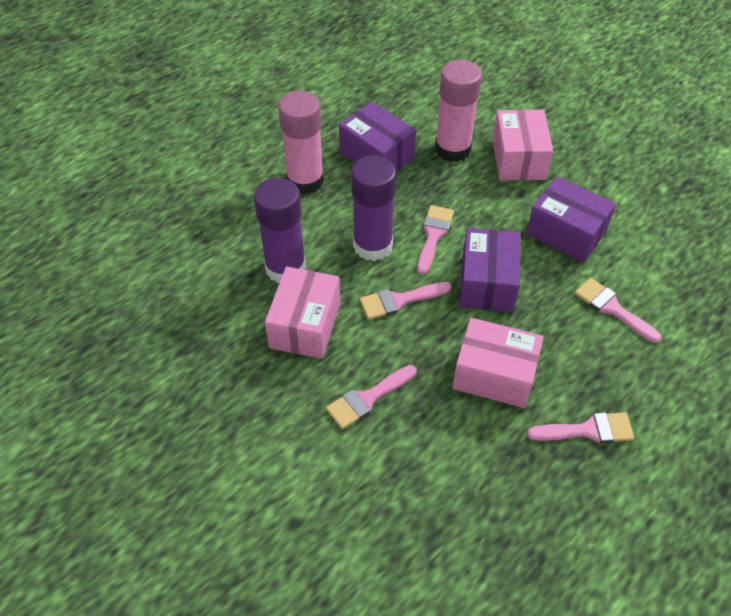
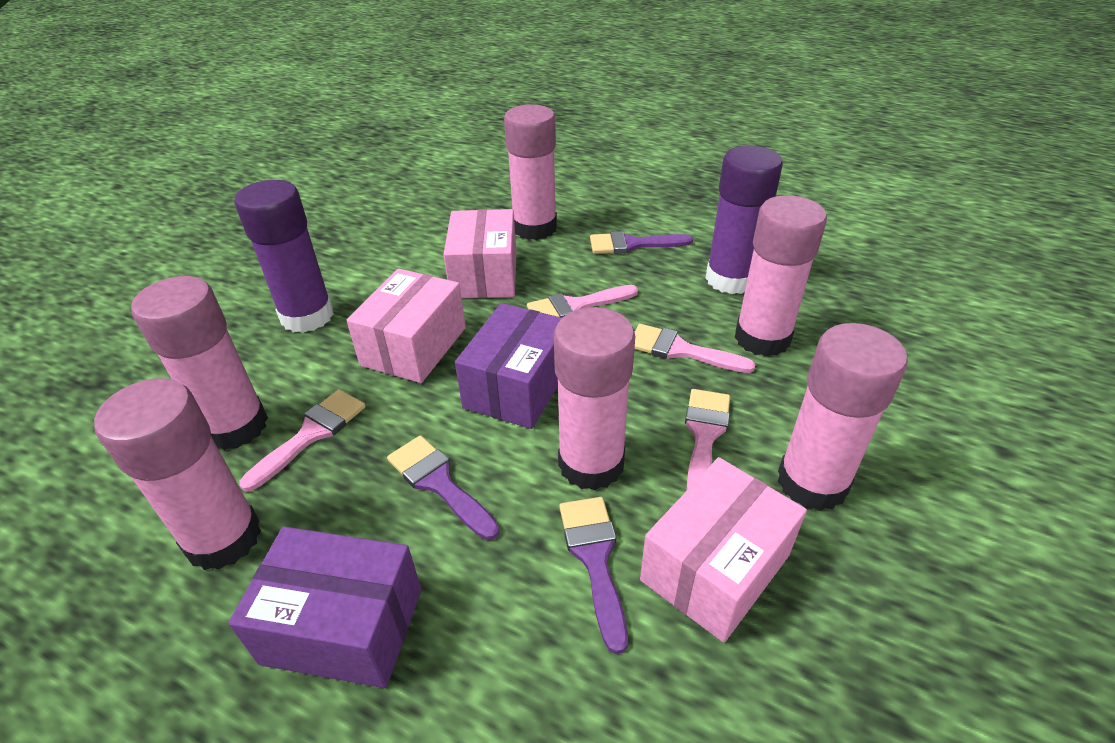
pink brush: 5 -> 4
pink glue stick: 2 -> 6
purple box: 3 -> 2
purple brush: 0 -> 3

